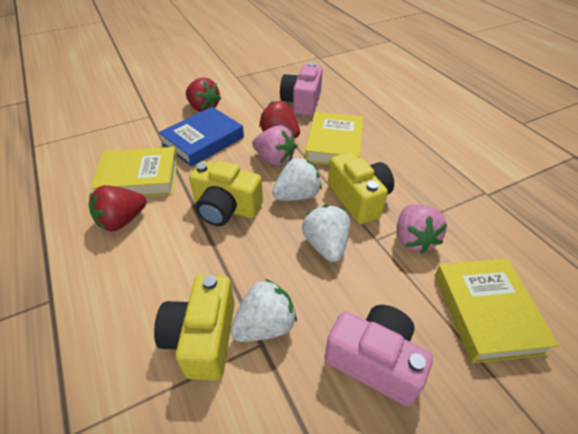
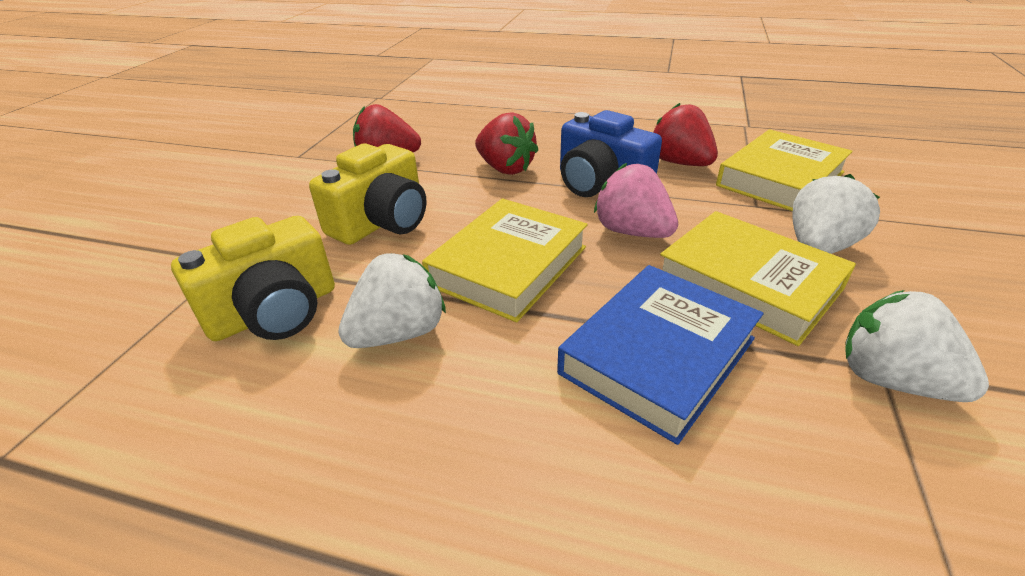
blue camera: 0 -> 1
pink camera: 2 -> 0
pink strawberry: 2 -> 1
yellow camera: 3 -> 2

